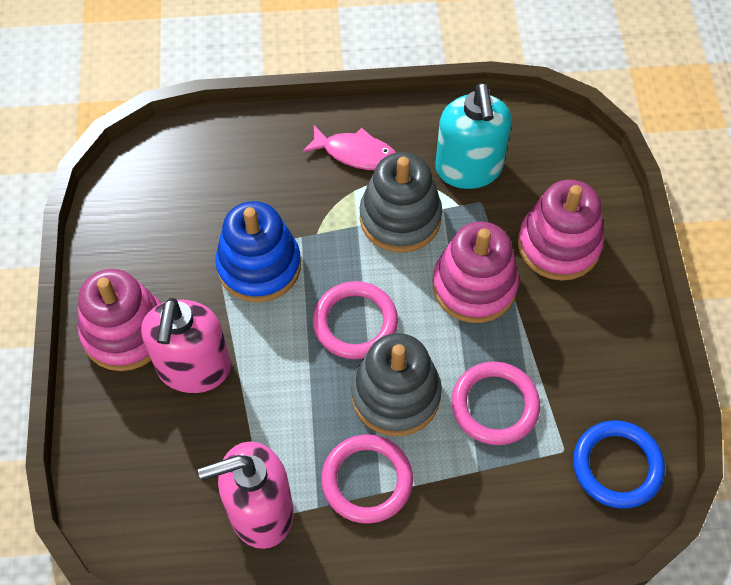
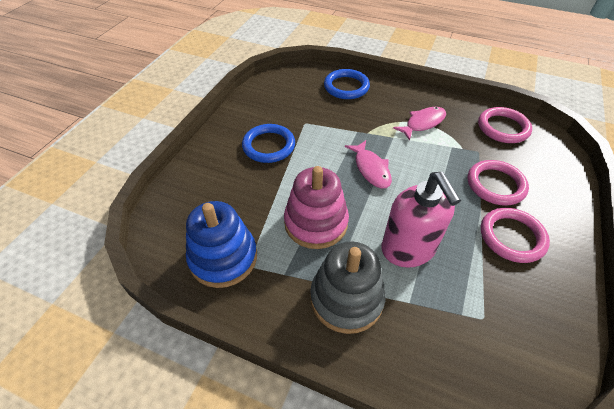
blue ring: 1 -> 2
grey stacking toy: 2 -> 1
pink fish: 1 -> 2
pink soap dispenser: 2 -> 1
pink stacking toy: 3 -> 1
turquoise soap dispenser: 1 -> 0

